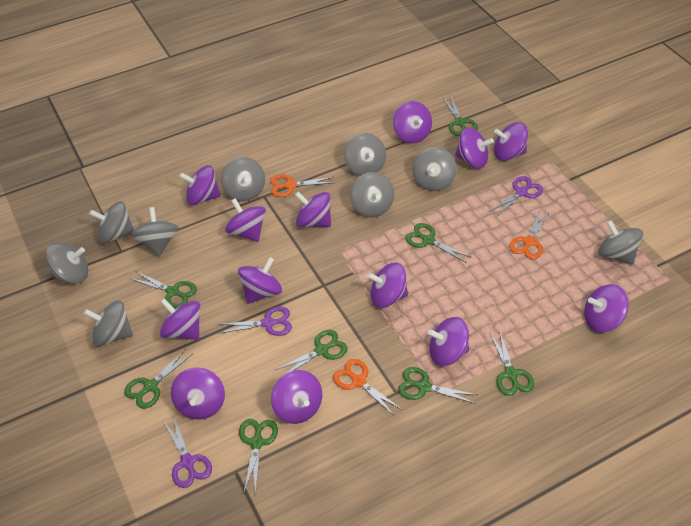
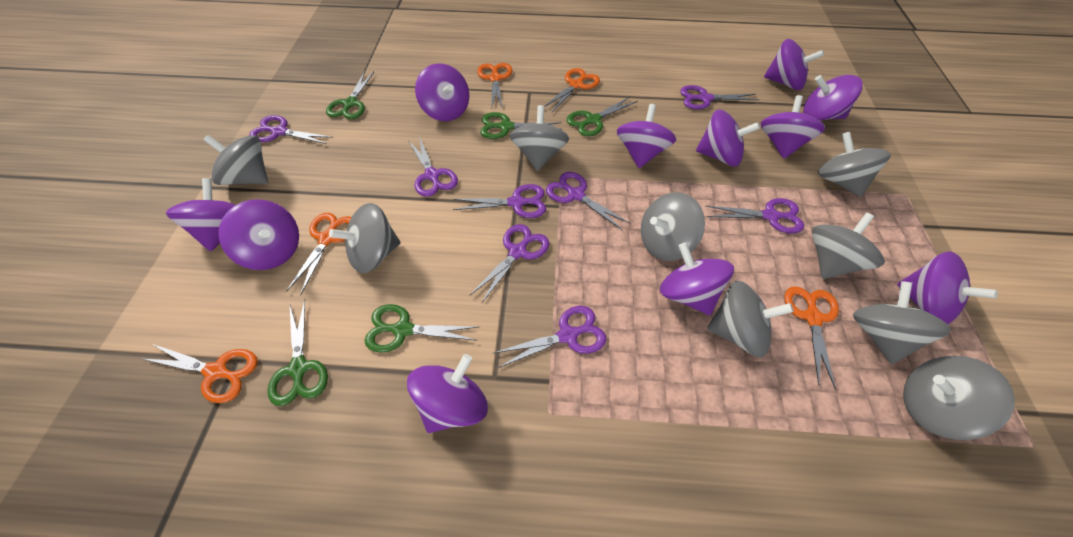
green scissors: 8 -> 5
orange scissors: 3 -> 5
purple scissors: 3 -> 8
purple spinning top: 13 -> 11

